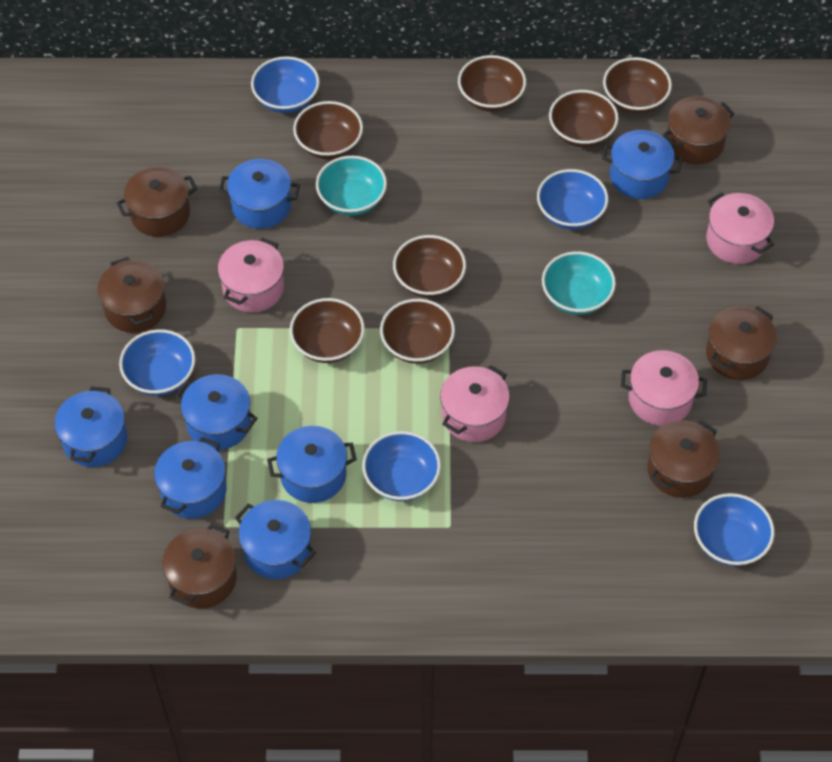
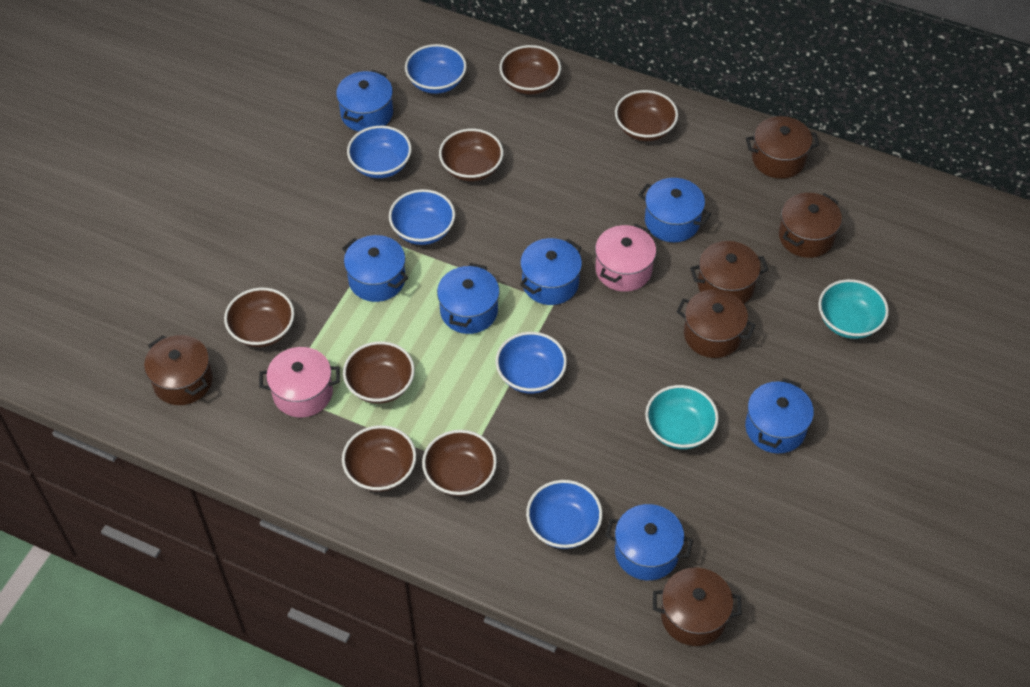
pink pot: 4 -> 2

